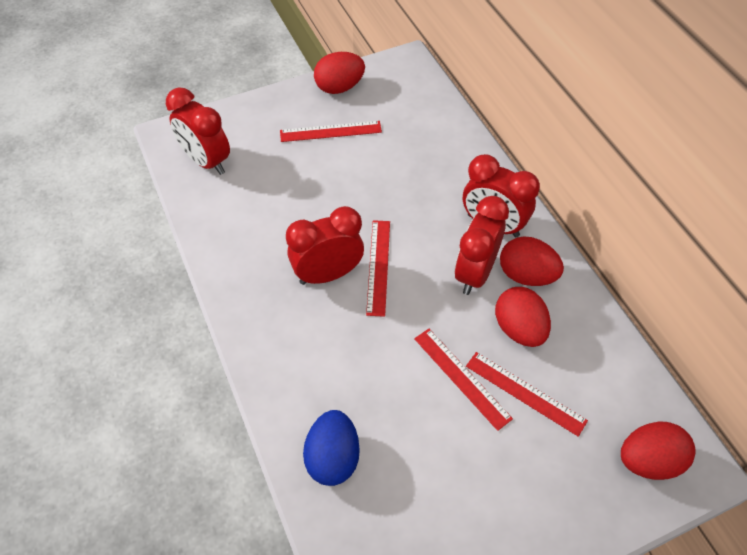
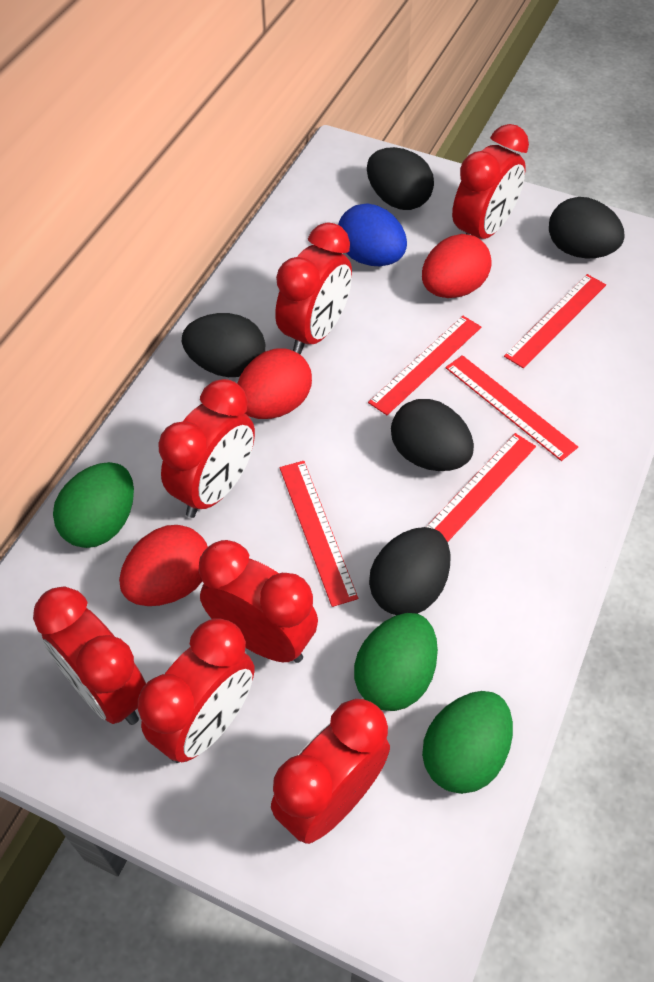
black egg: 0 -> 5
green egg: 0 -> 3
red clock: 4 -> 7
red egg: 4 -> 3
red ruler: 4 -> 5

